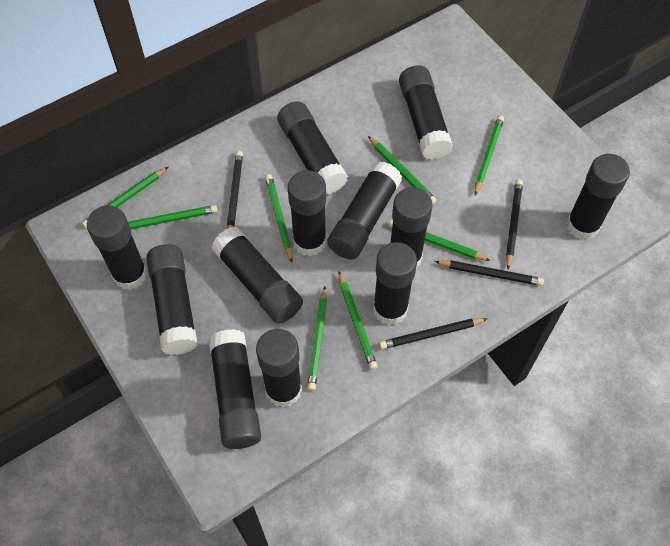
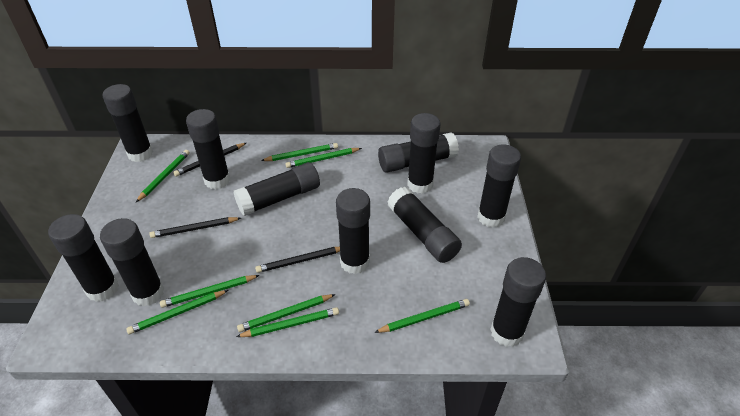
black glue stick: 12 -> 11
black pencil: 4 -> 3

